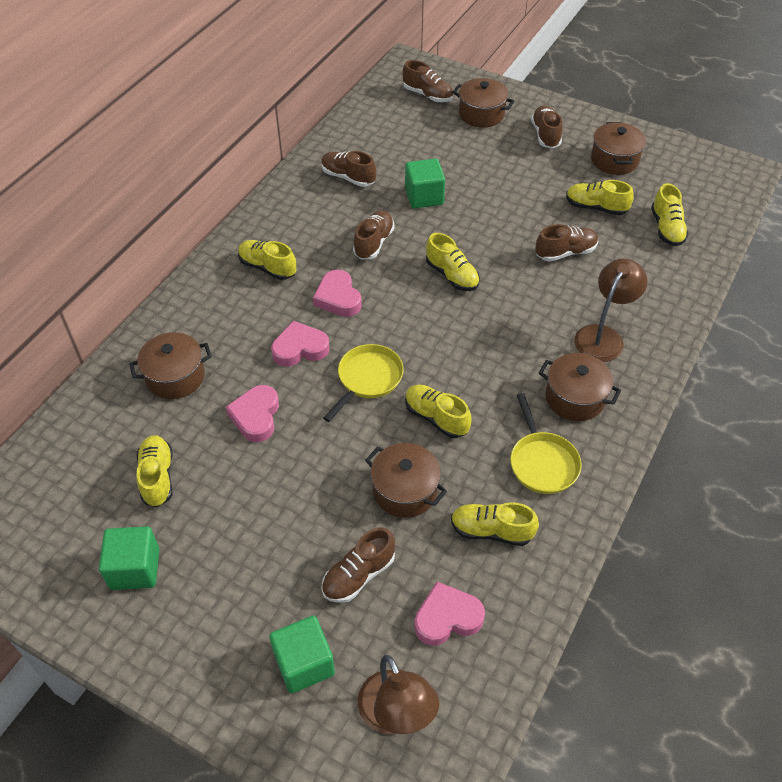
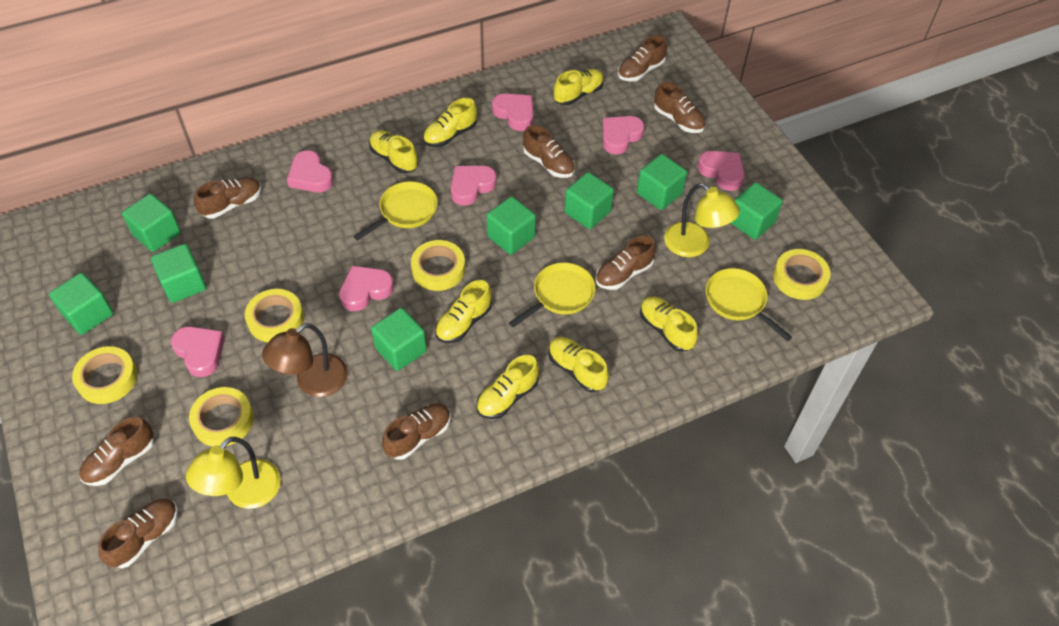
brown lamp: 2 -> 1
brown pot: 5 -> 0
brown shoe: 6 -> 8
green cube: 3 -> 8
pink heart: 4 -> 7
yellow lamp: 0 -> 2
yellow pan: 2 -> 3
yellow tape: 0 -> 5

